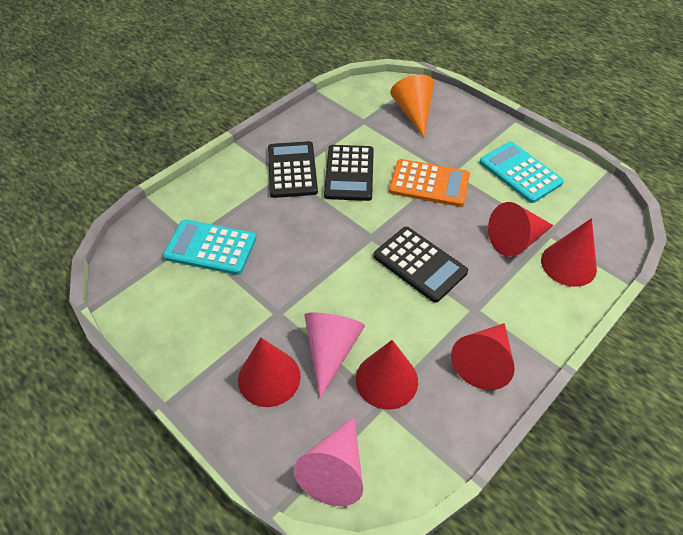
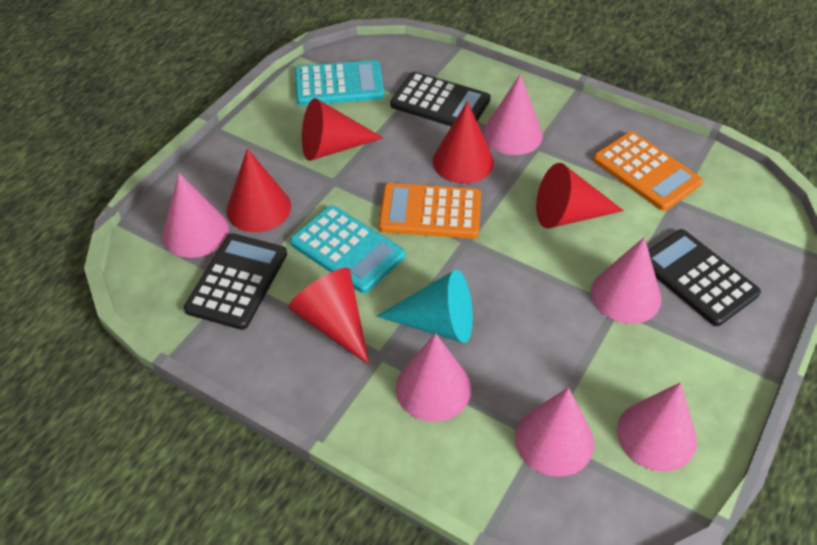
orange calculator: 1 -> 2
orange cone: 1 -> 0
pink cone: 2 -> 6
turquoise cone: 0 -> 1

